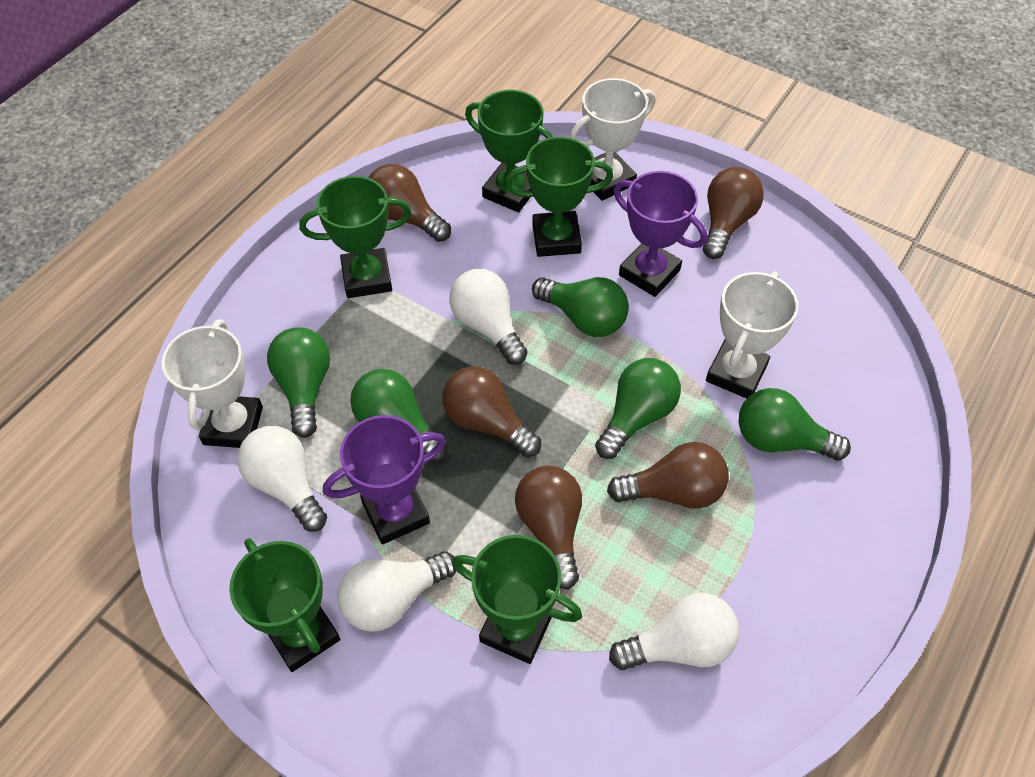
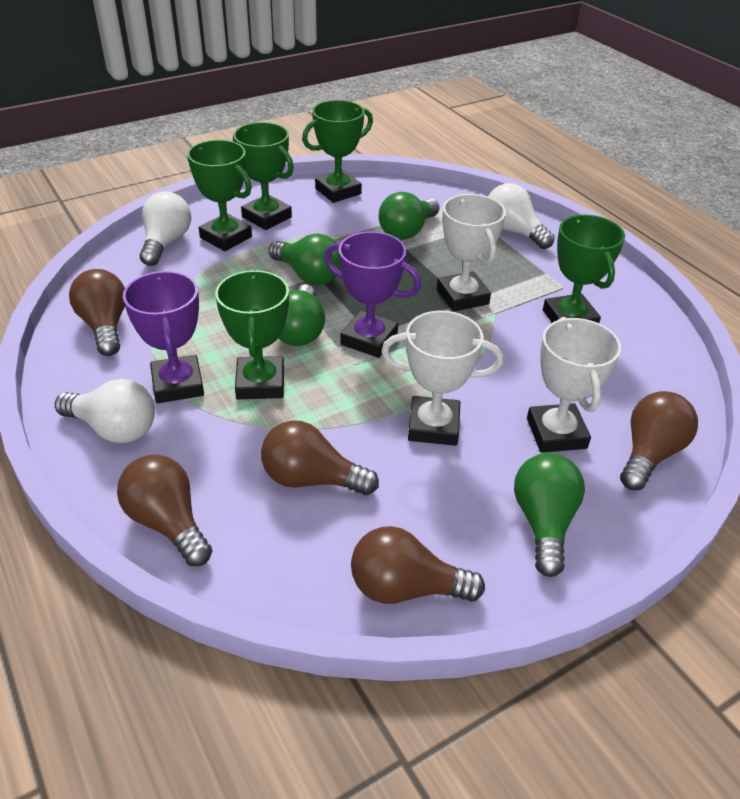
green light bulb: 5 -> 4
white light bulb: 4 -> 3

